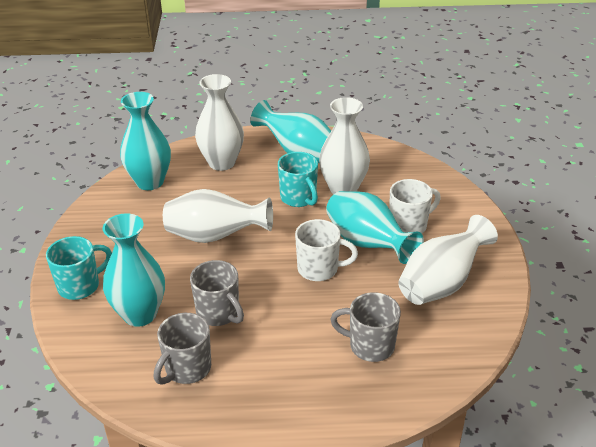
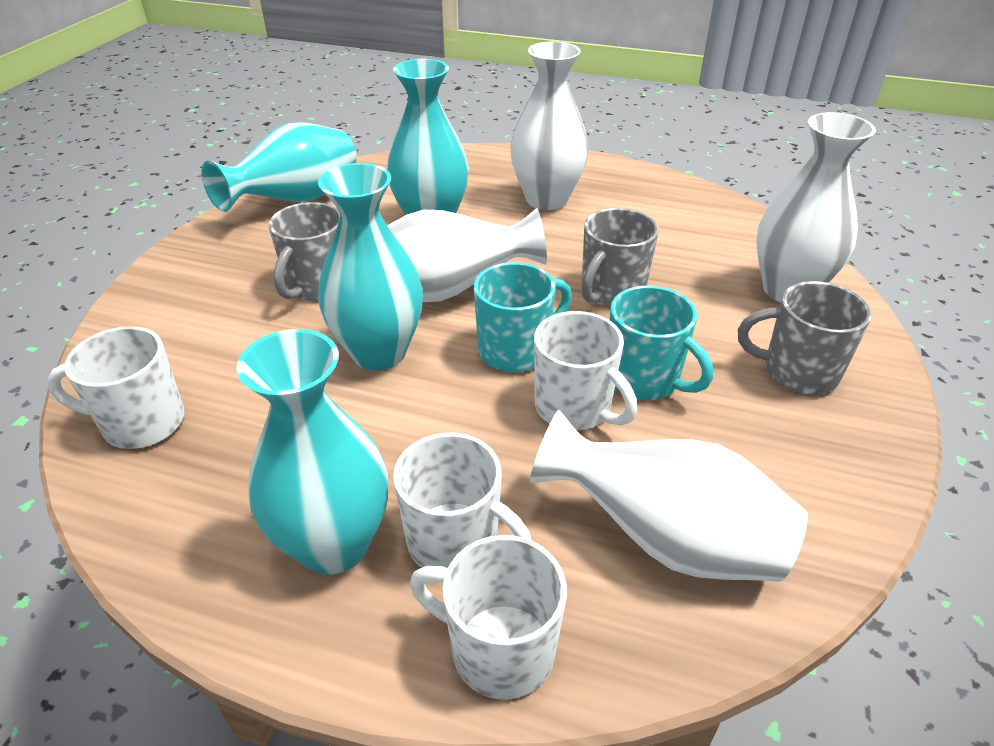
white mug: 2 -> 4

